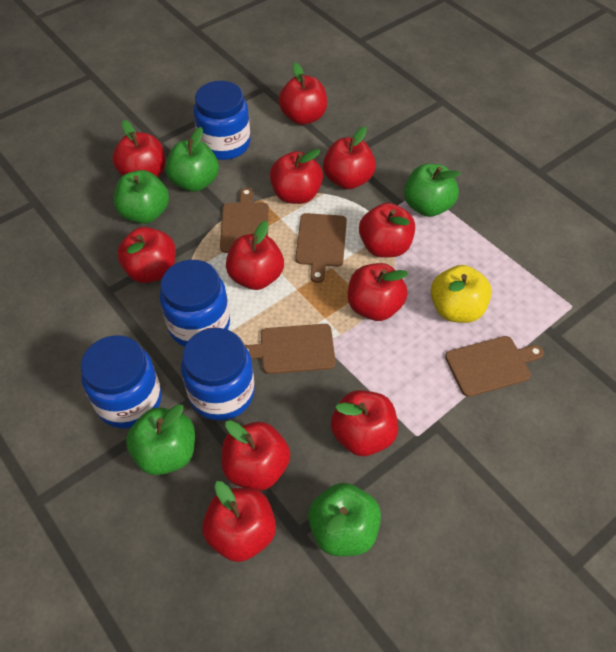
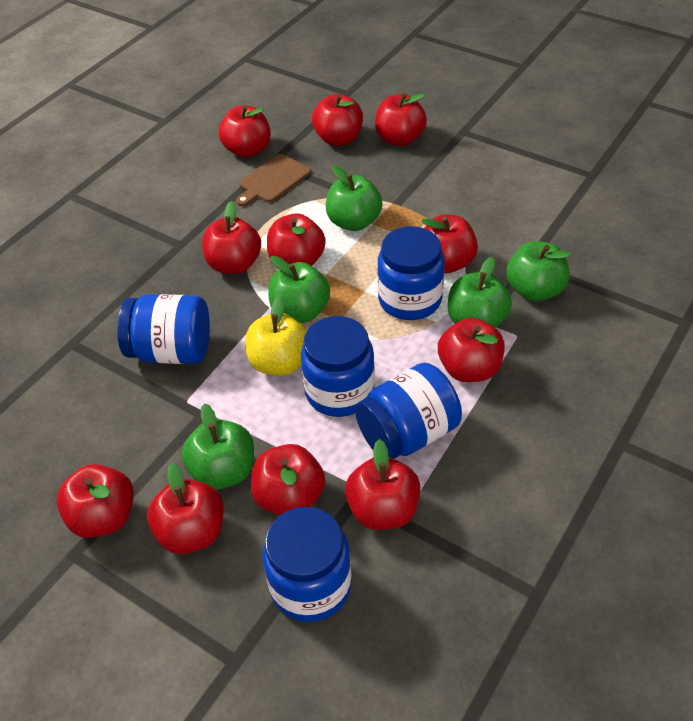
blue jar: 4 -> 5
brown cutting board: 4 -> 1

